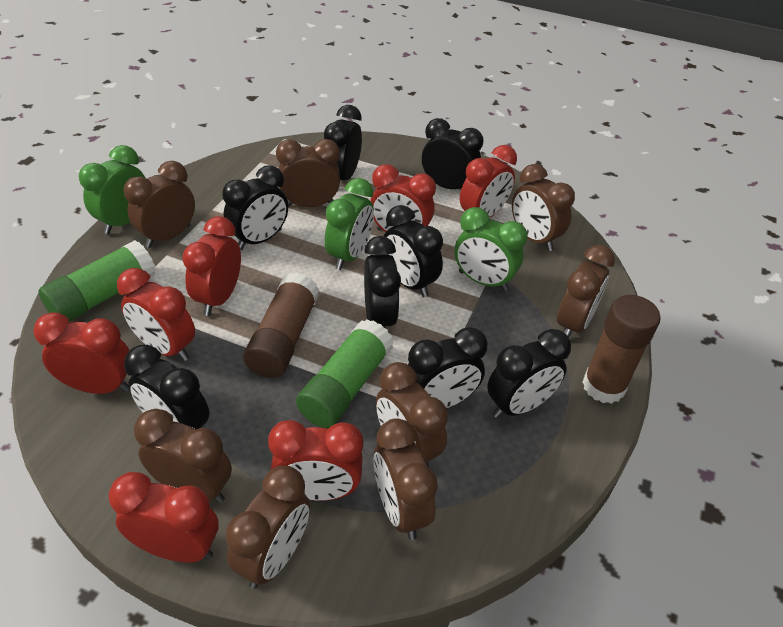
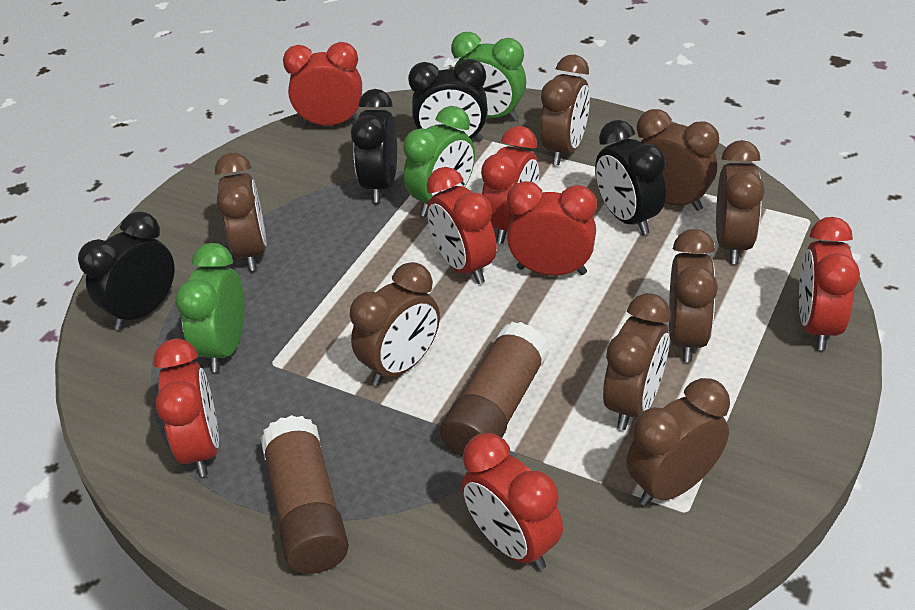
black clock: 8 -> 4
green glue stick: 2 -> 0

